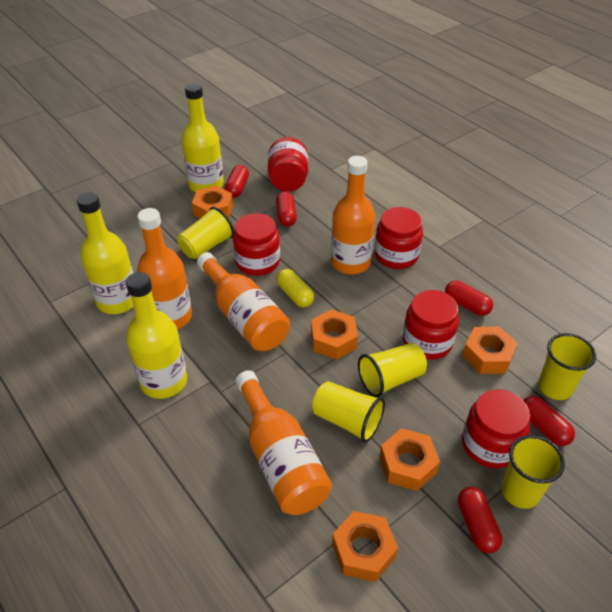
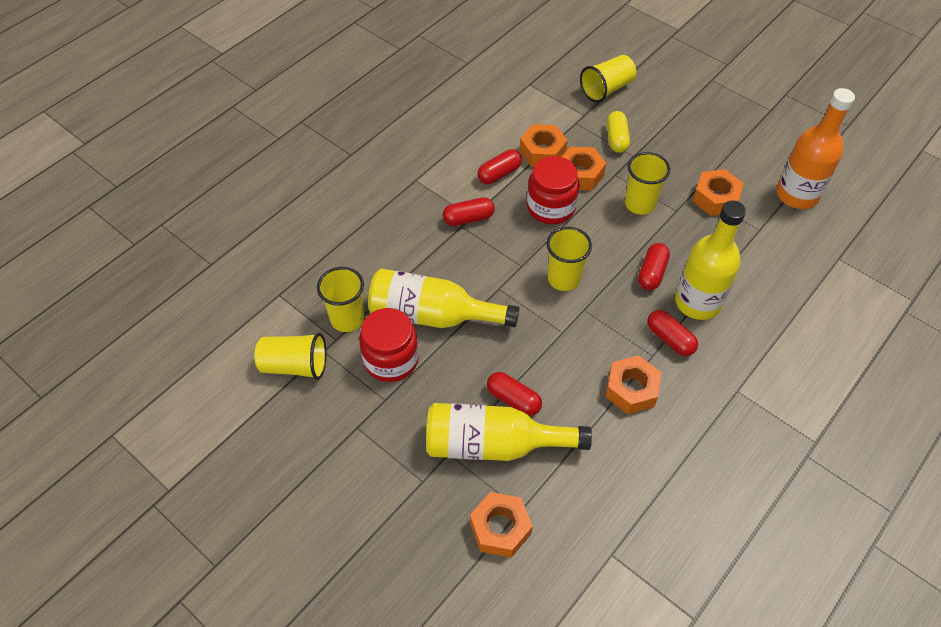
orange bottle: 4 -> 1
red jar: 5 -> 2

